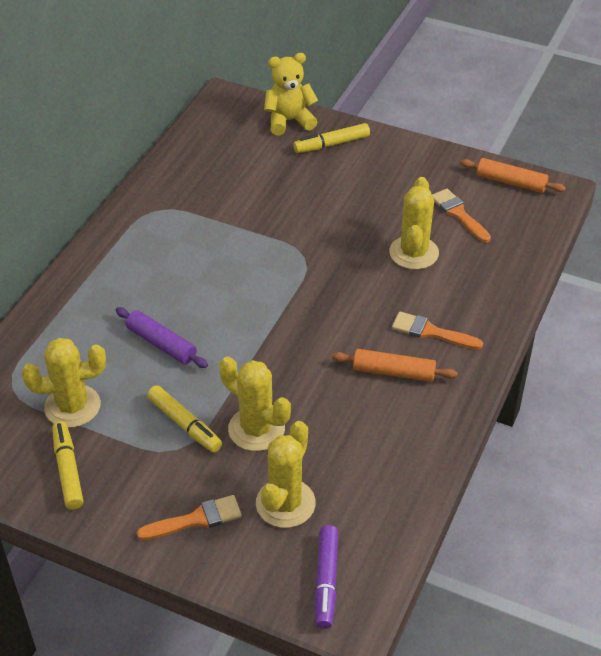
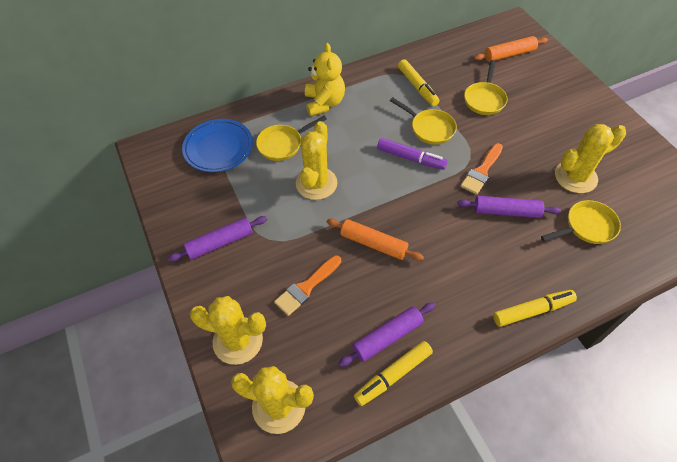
blue plate: 0 -> 1
orange brush: 3 -> 2
purple rolling pin: 1 -> 3
yellow pan: 0 -> 4

